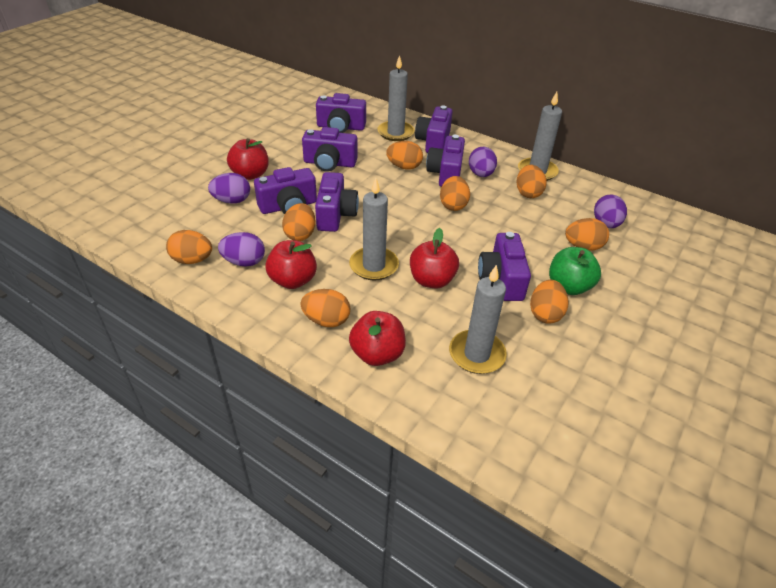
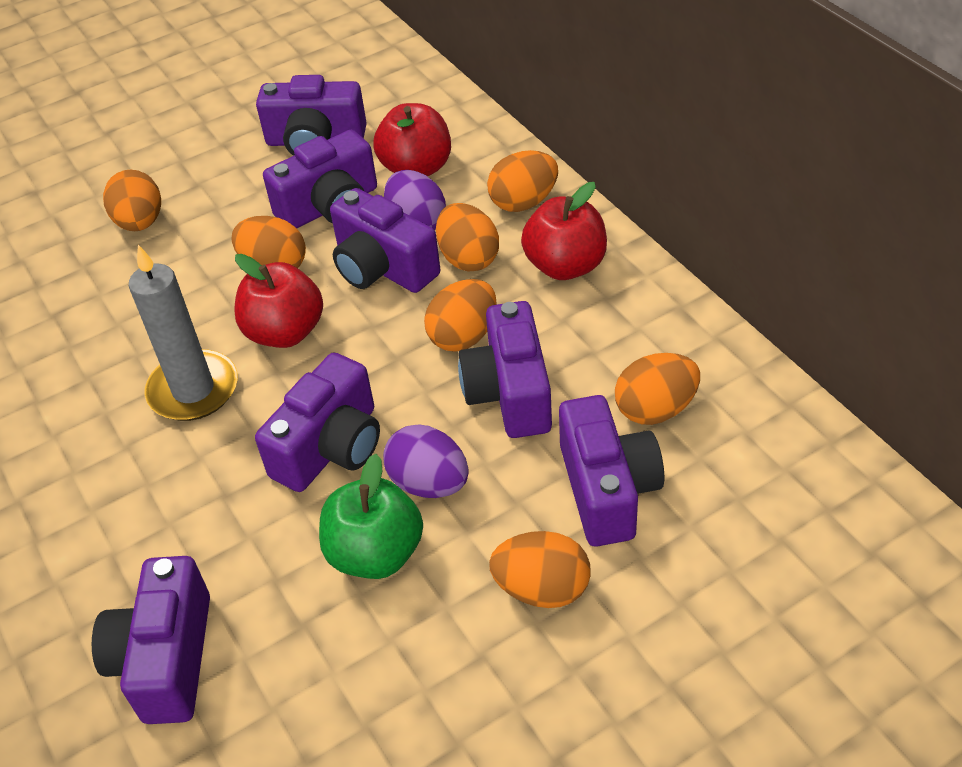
grey candle: 4 -> 1
orange egg: 8 -> 7
purple egg: 4 -> 2
red apple: 4 -> 3

